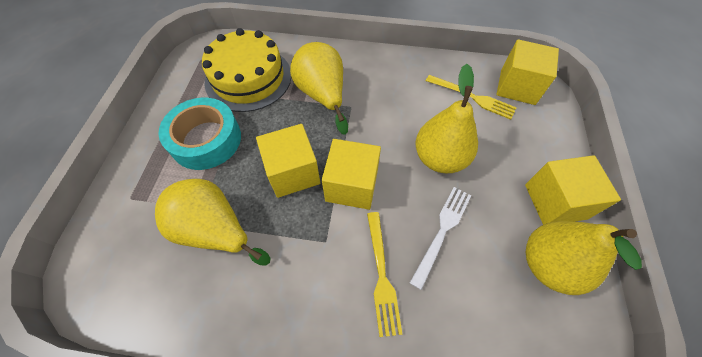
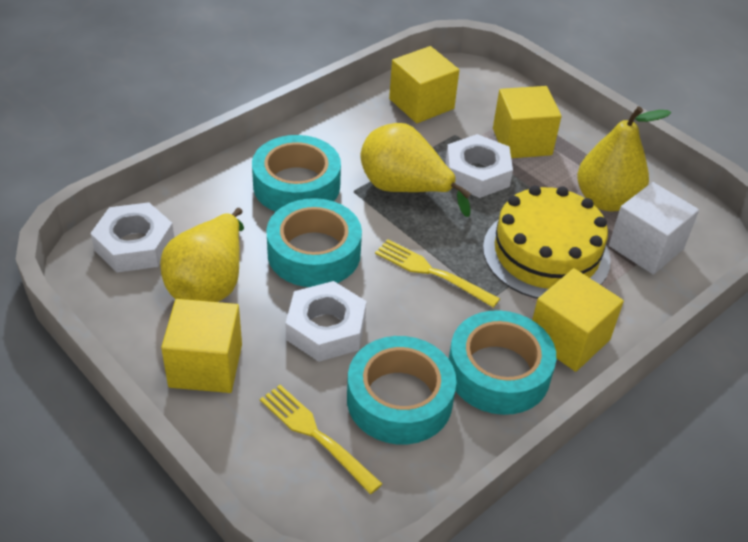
turquoise tape: 1 -> 4
white cube: 0 -> 1
white fork: 1 -> 0
white nut: 0 -> 3
yellow pear: 4 -> 3

